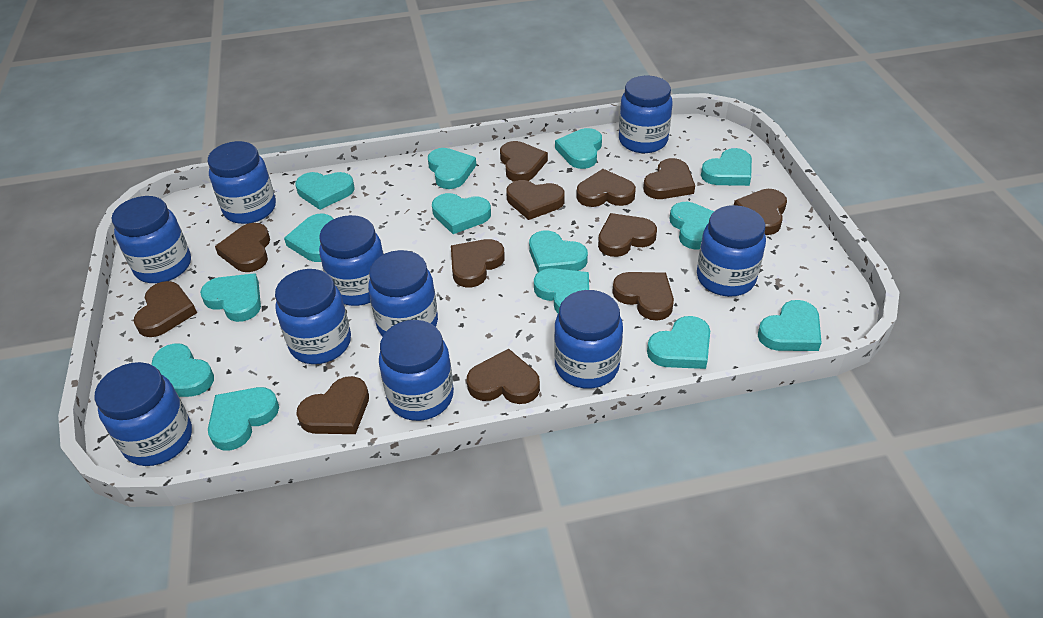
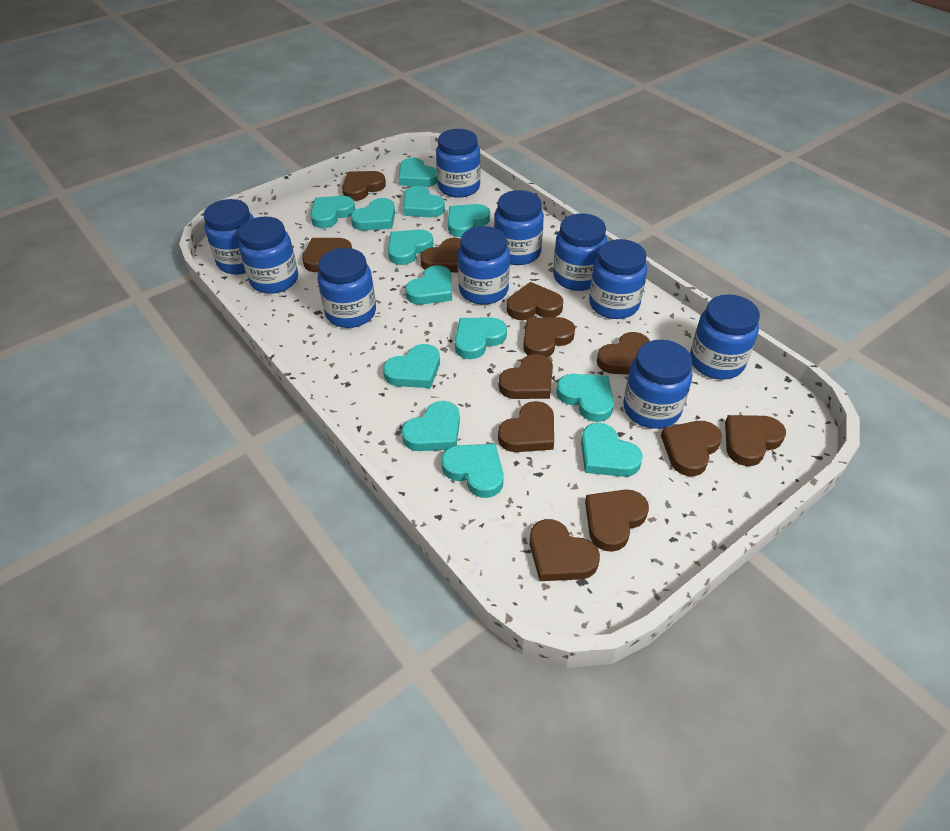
turquoise heart: 14 -> 13

